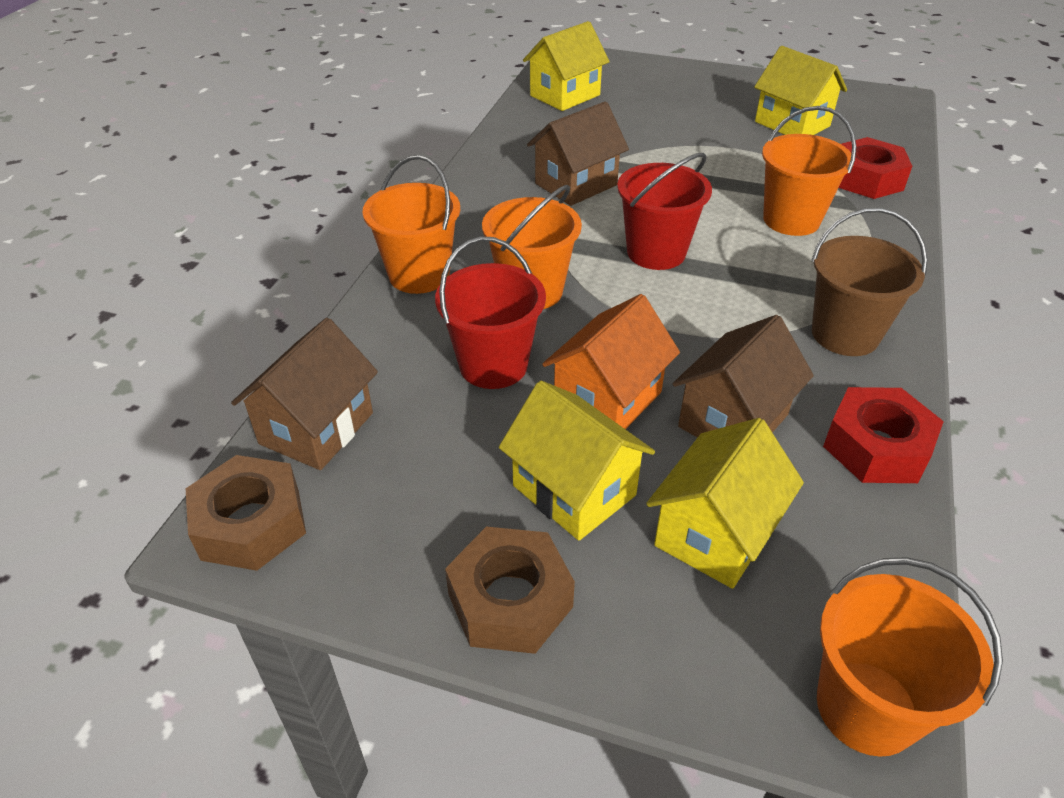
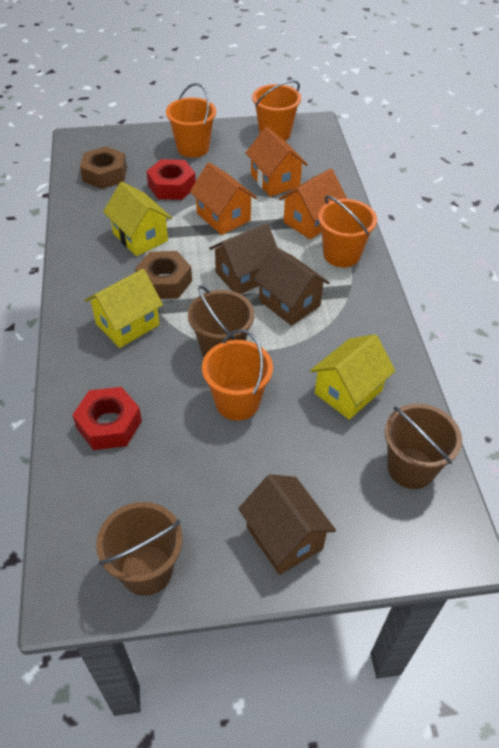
brown bucket: 1 -> 3
orange house: 1 -> 3
red bucket: 2 -> 0
yellow house: 4 -> 3

